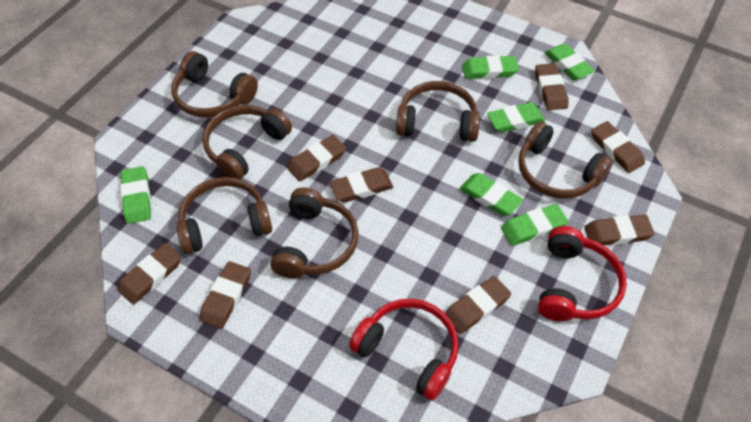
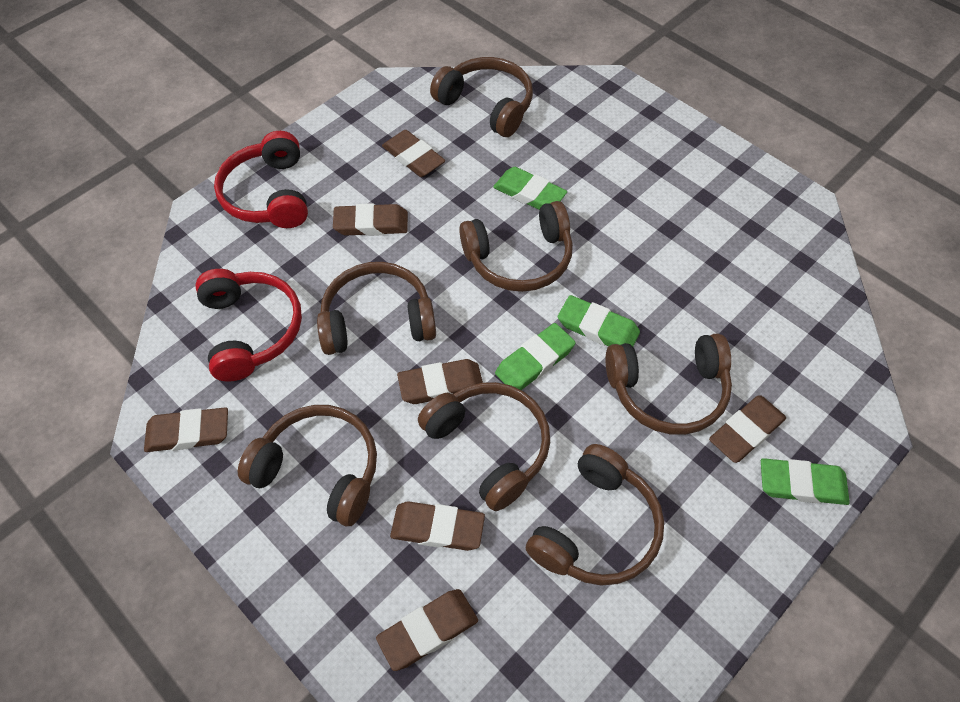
brown eraser: 8 -> 7
brown headphones: 6 -> 7
green eraser: 6 -> 4

